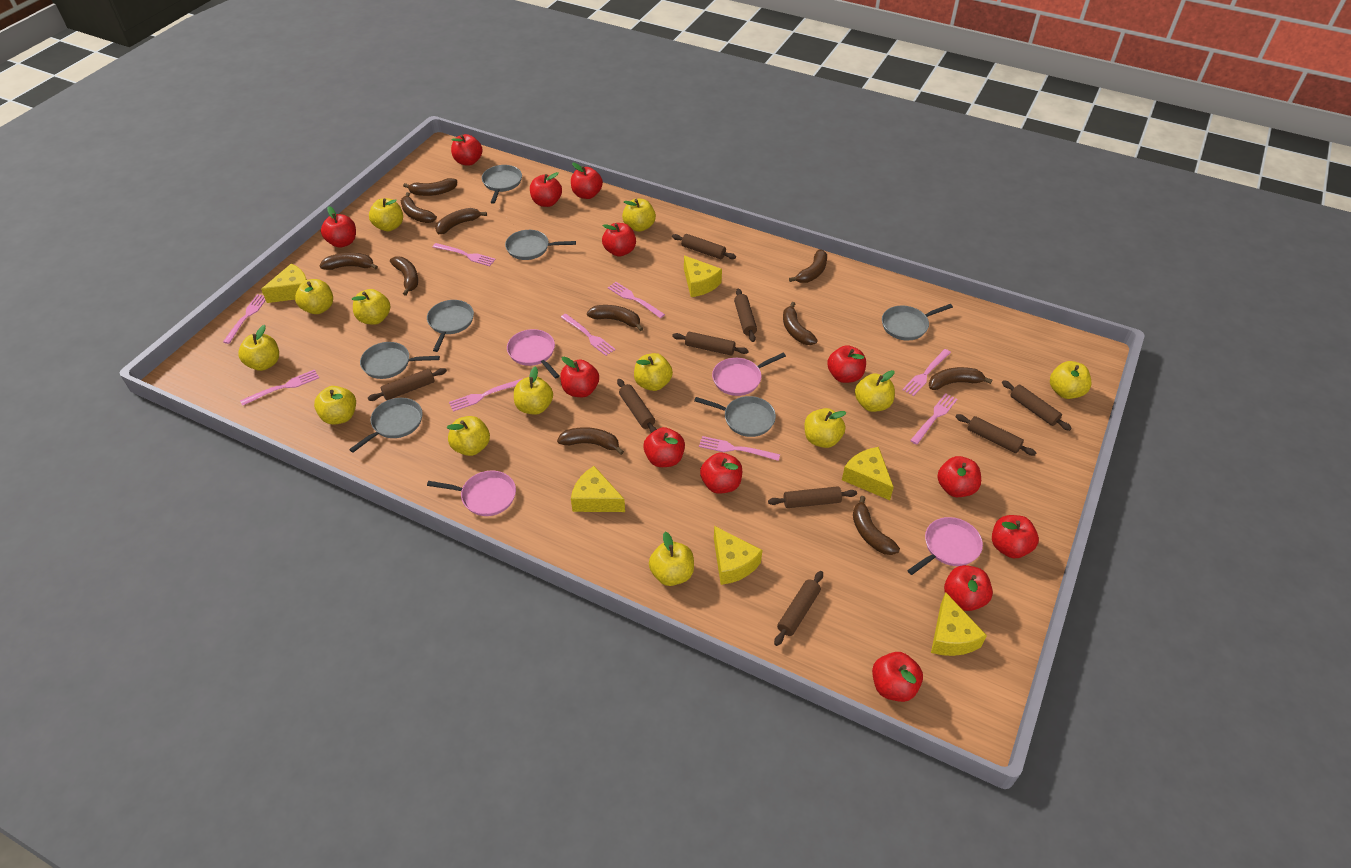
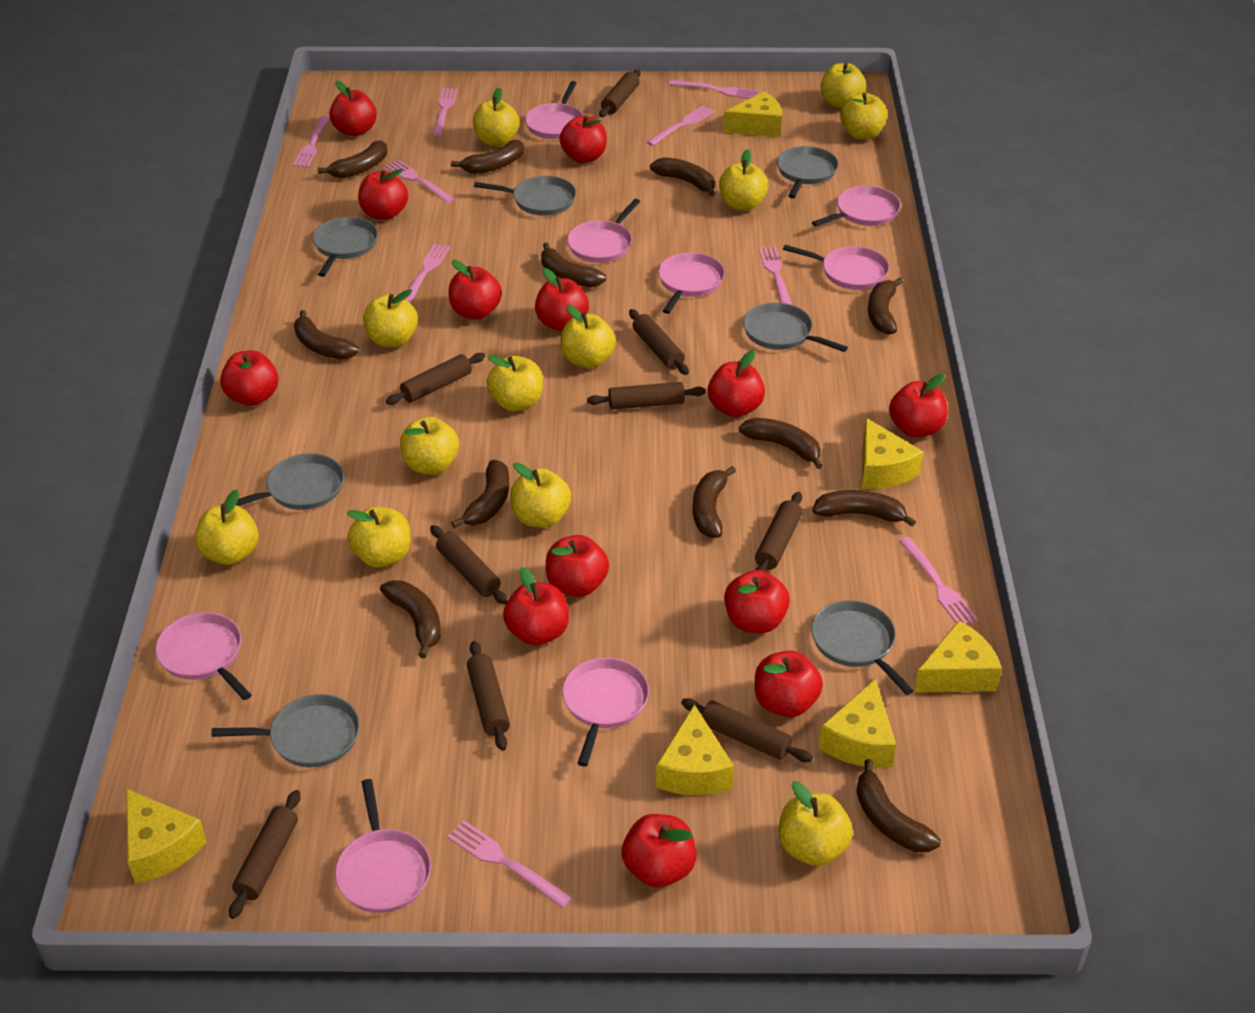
brown banana: 11 -> 12
pink pan: 4 -> 8
yellow apple: 13 -> 12

